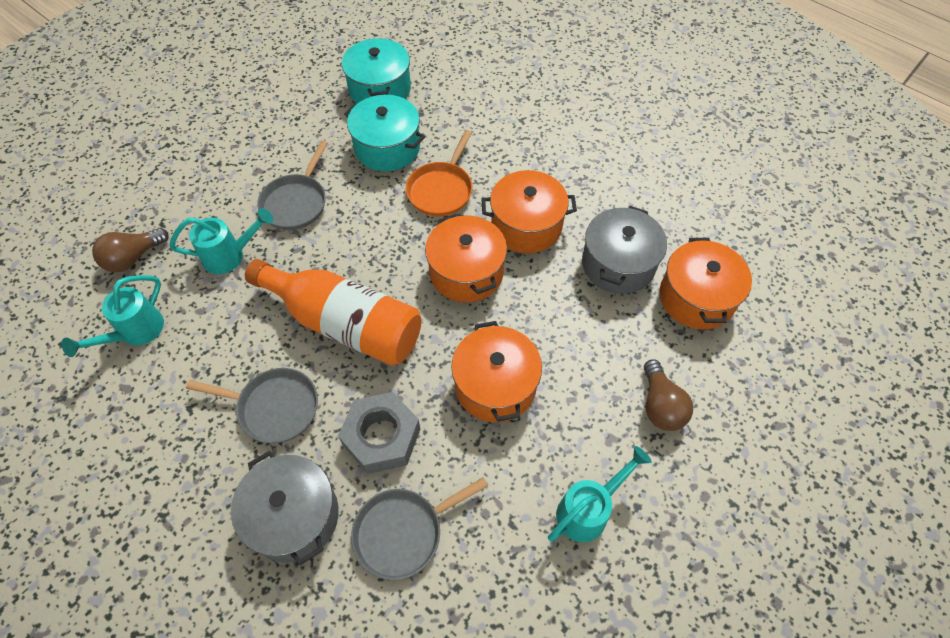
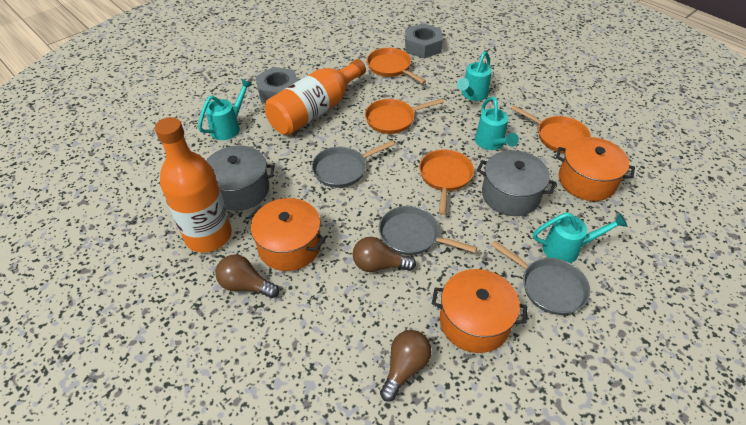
brown light bulb: 2 -> 3
grey nut: 1 -> 2
orange bottle: 1 -> 2
orange pan: 1 -> 4
orange pot: 4 -> 3
turquoise pot: 2 -> 0
turquoise watering can: 3 -> 4

